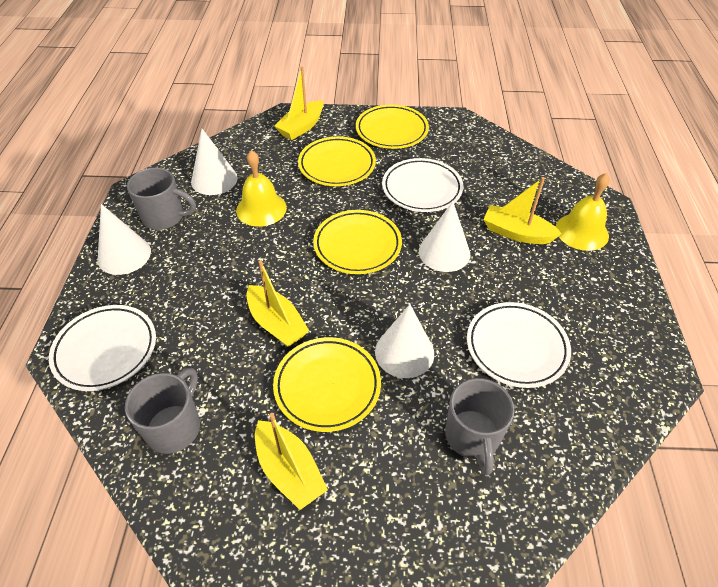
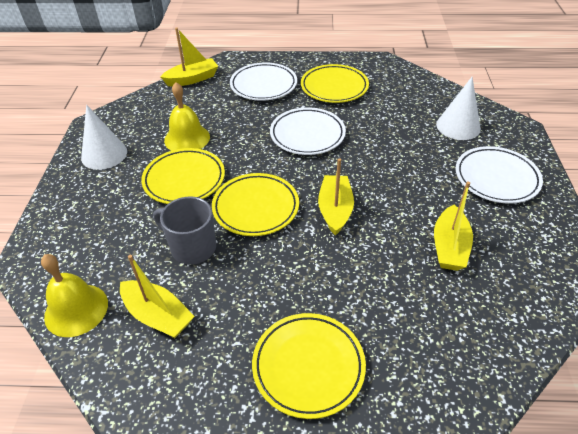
grey mug: 3 -> 1
white cone: 4 -> 2

